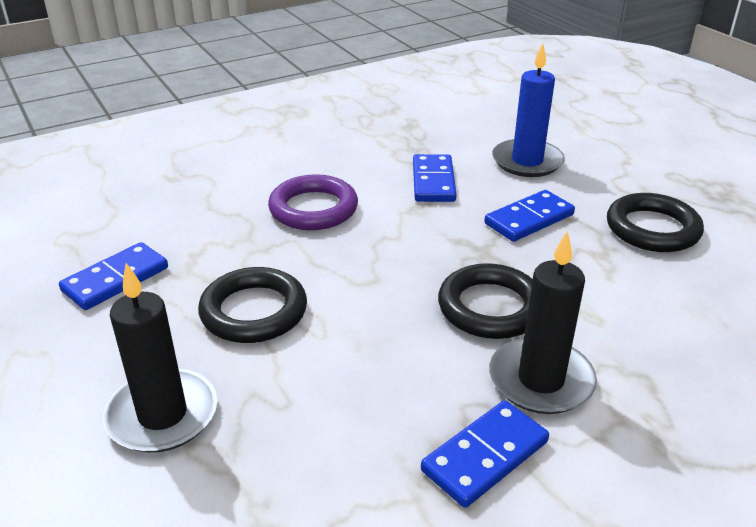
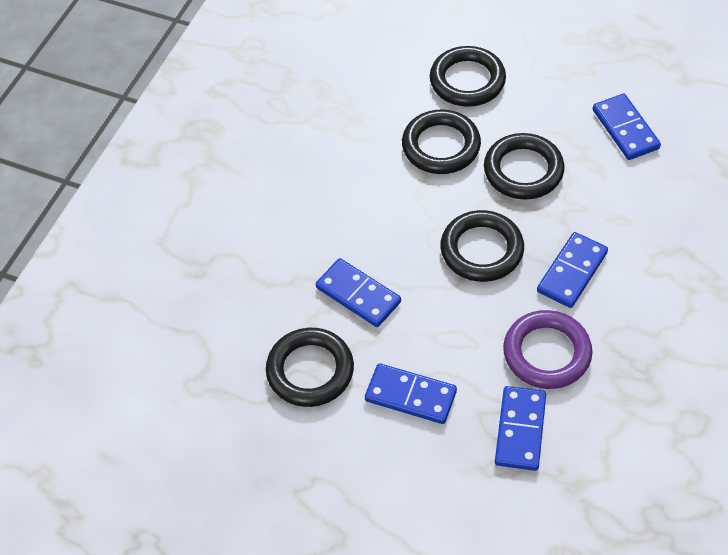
black candle: 2 -> 0
black ring: 3 -> 5
blue candle: 1 -> 0
blue domino: 4 -> 5

